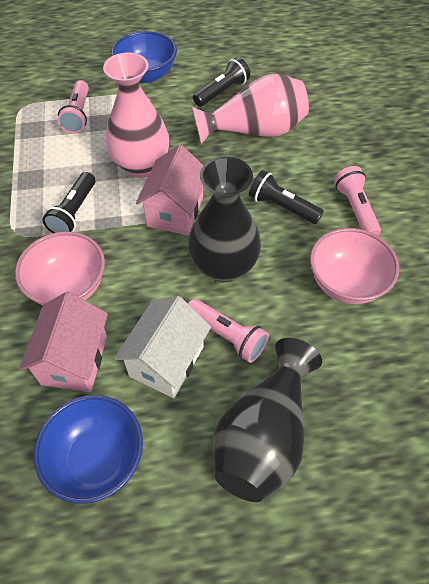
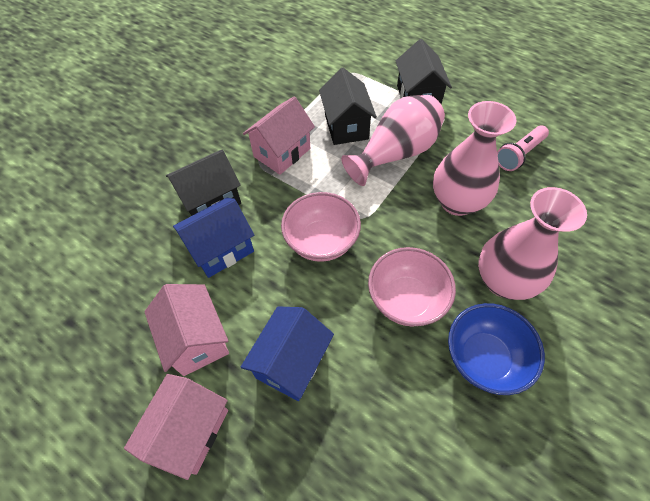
black flashlight: 3 -> 0
black house: 0 -> 3
black vase: 2 -> 0
blue bowl: 2 -> 1
blue house: 0 -> 2
pink flashlight: 3 -> 1
pink house: 2 -> 3
pink vase: 2 -> 3
white house: 1 -> 0

